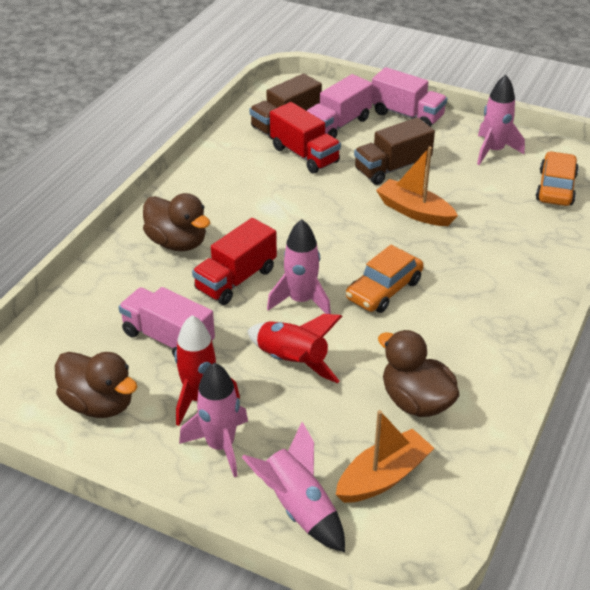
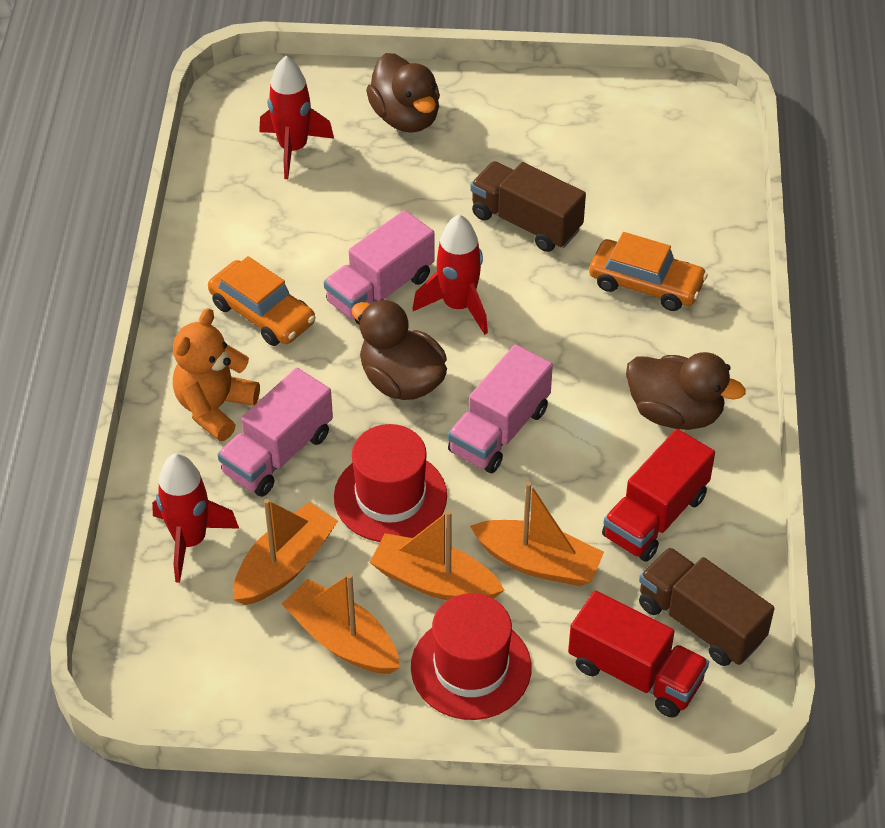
orange boat: 2 -> 4
orange teddy bear: 0 -> 1
pink rocket: 4 -> 0
red hat: 0 -> 2
red rocket: 2 -> 3

